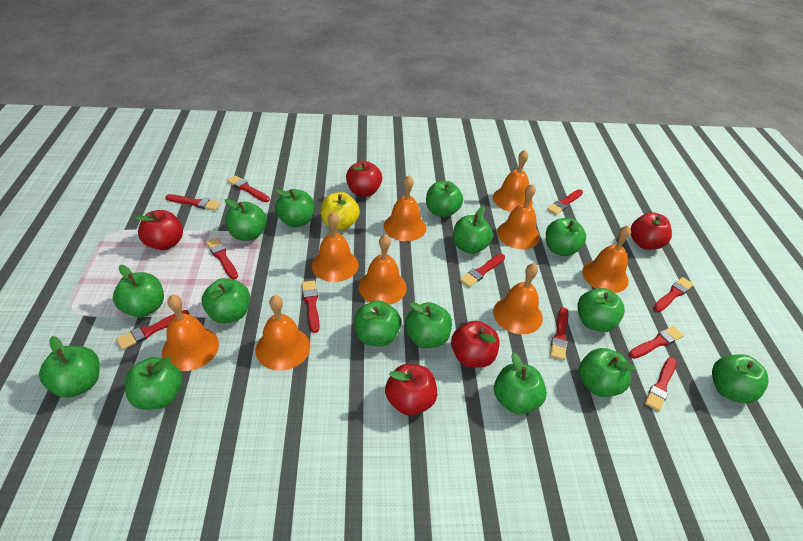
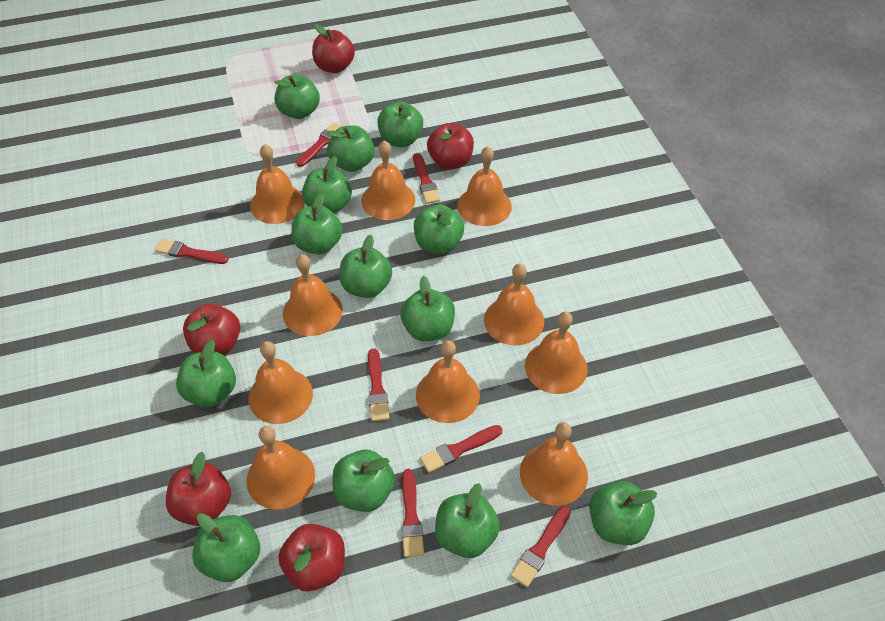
green apple: 15 -> 13
orange bell: 9 -> 10
red brush: 11 -> 7
yellow apple: 1 -> 0

